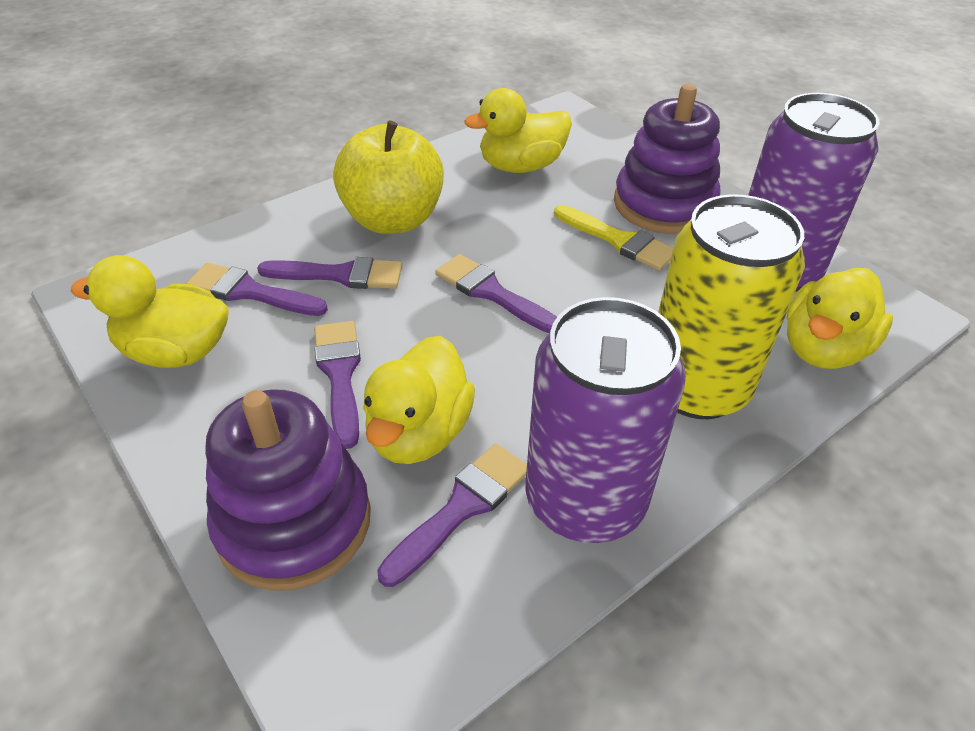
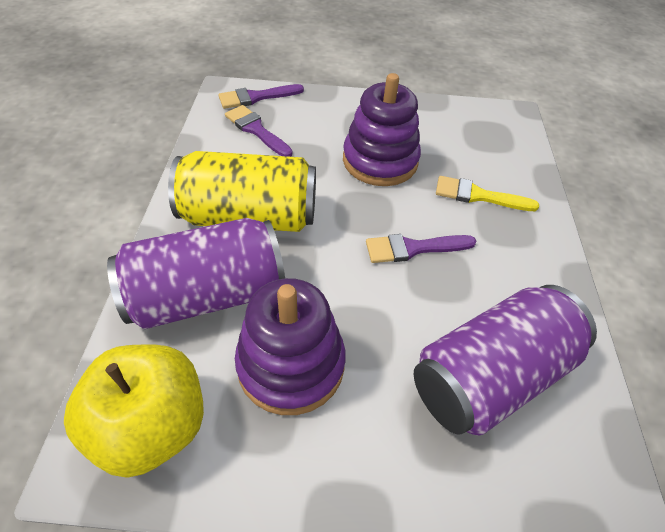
purple brush: 5 -> 3
yellow duck: 4 -> 0

